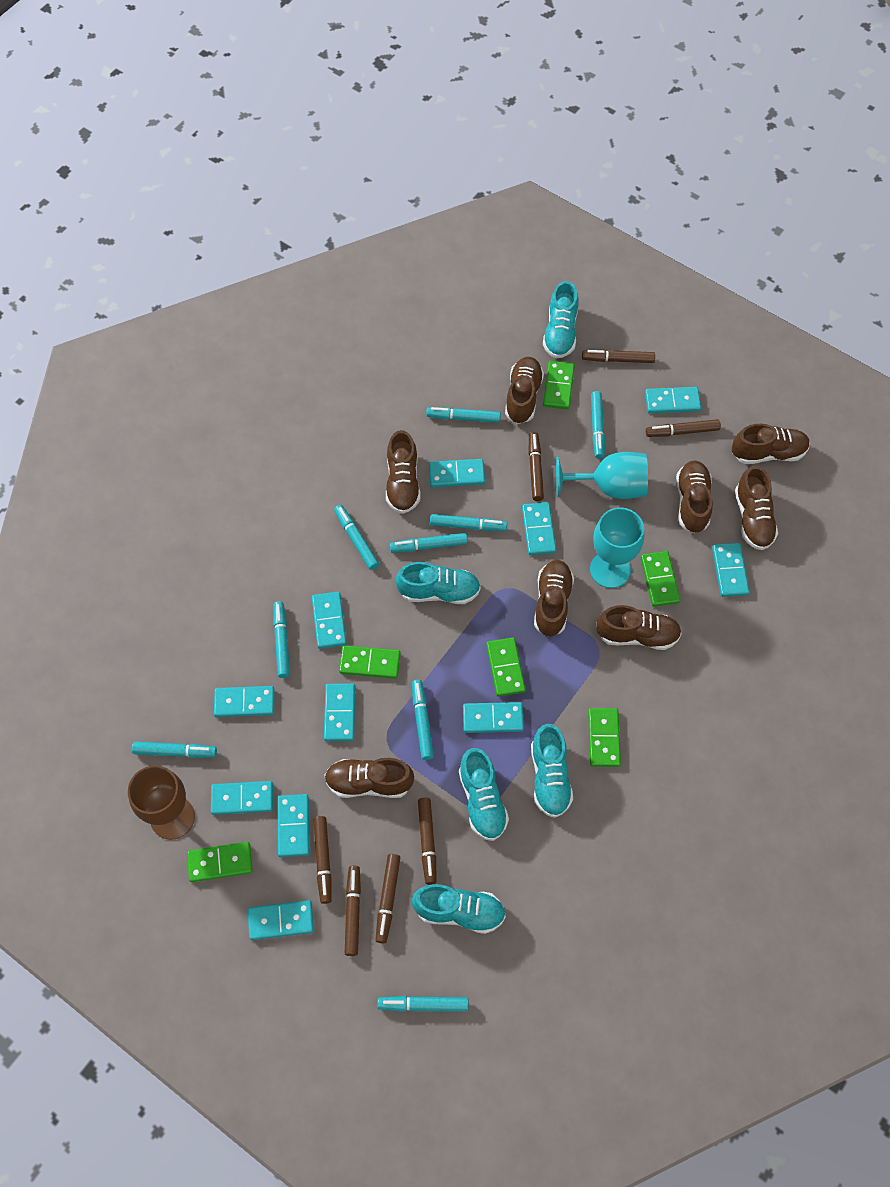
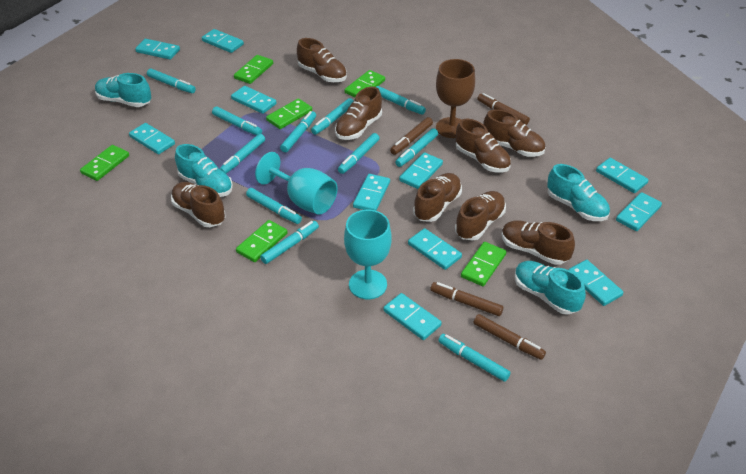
brown marker: 7 -> 4
turquoise marker: 9 -> 11
turquoise shoe: 5 -> 4

